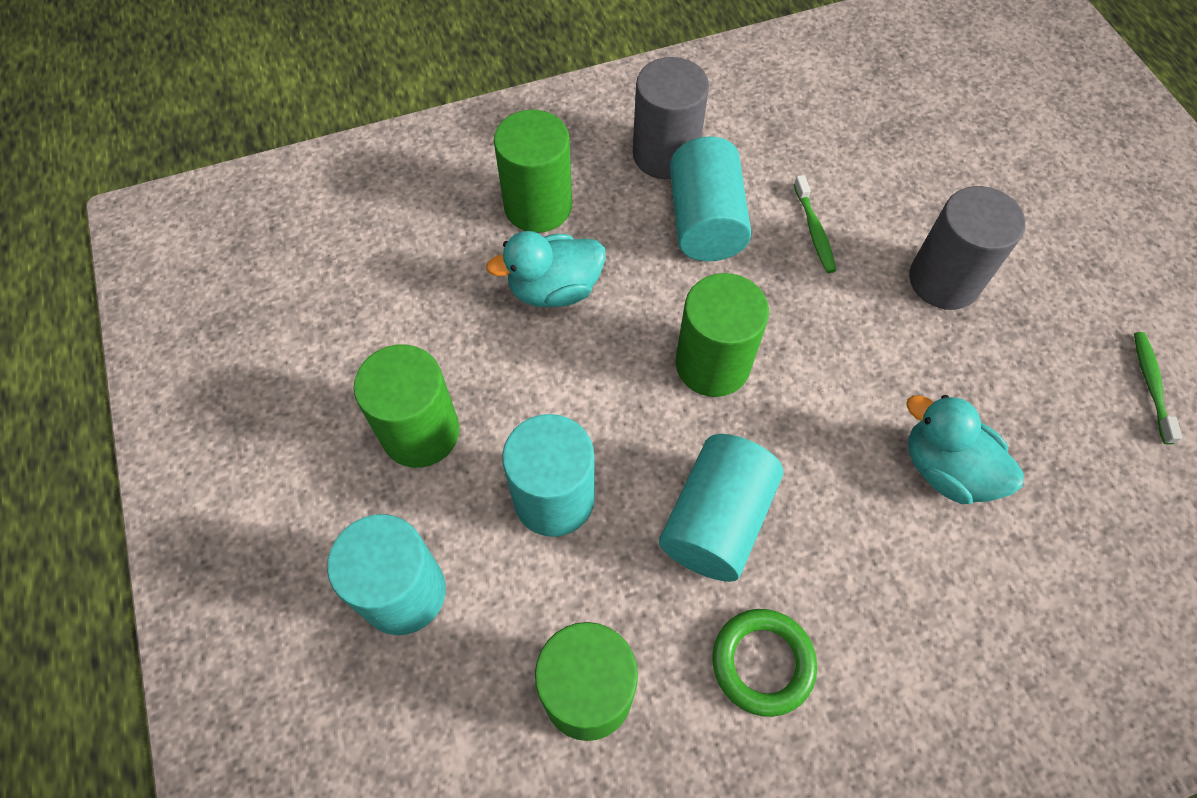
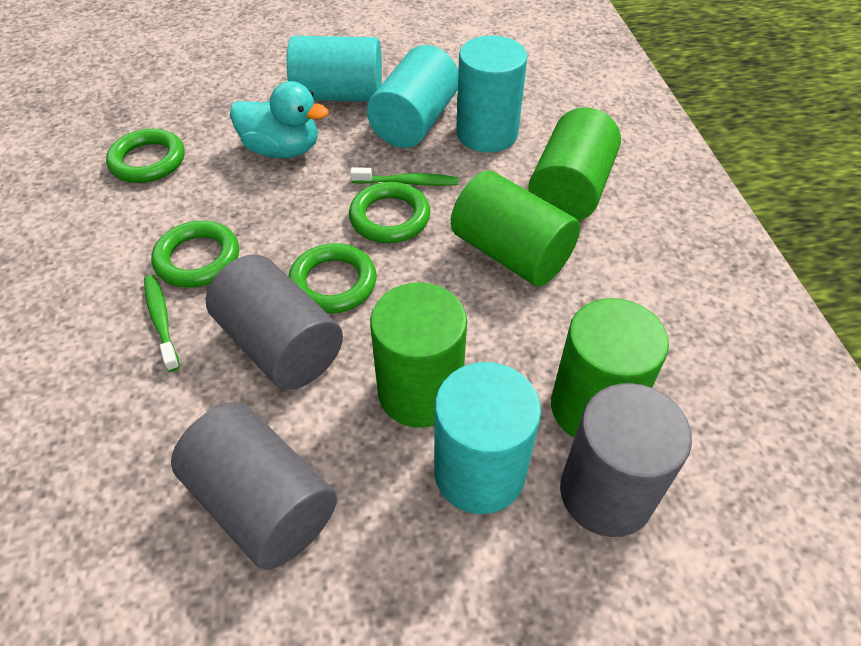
green ring: 1 -> 4
grey cylinder: 2 -> 3
turquoise duck: 2 -> 1

